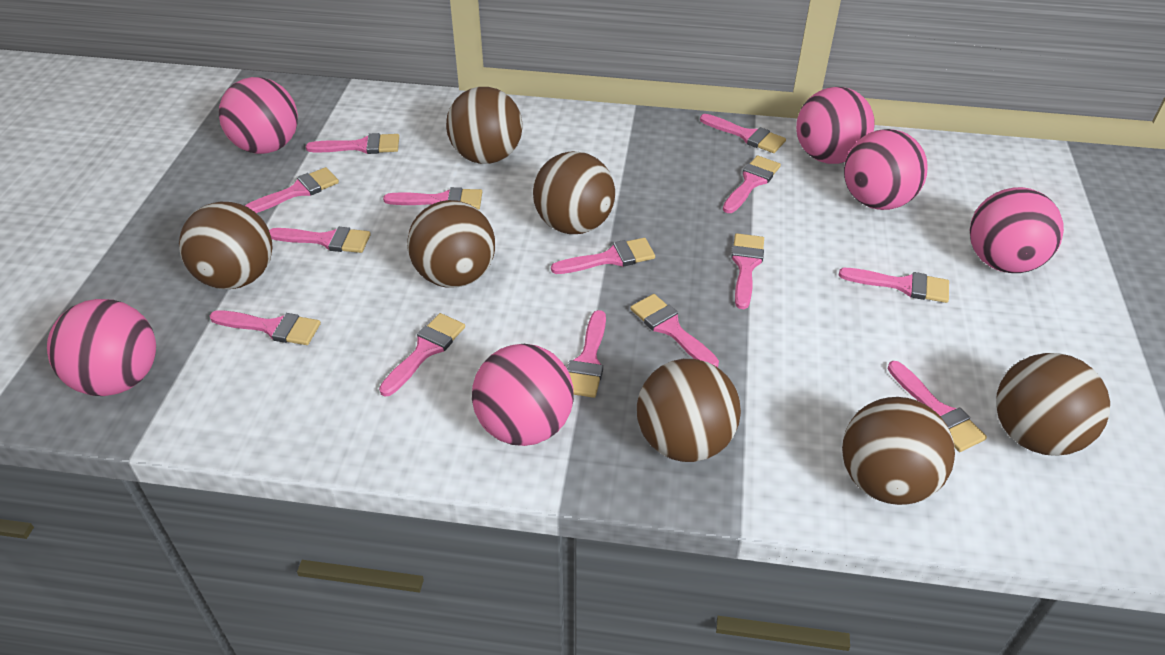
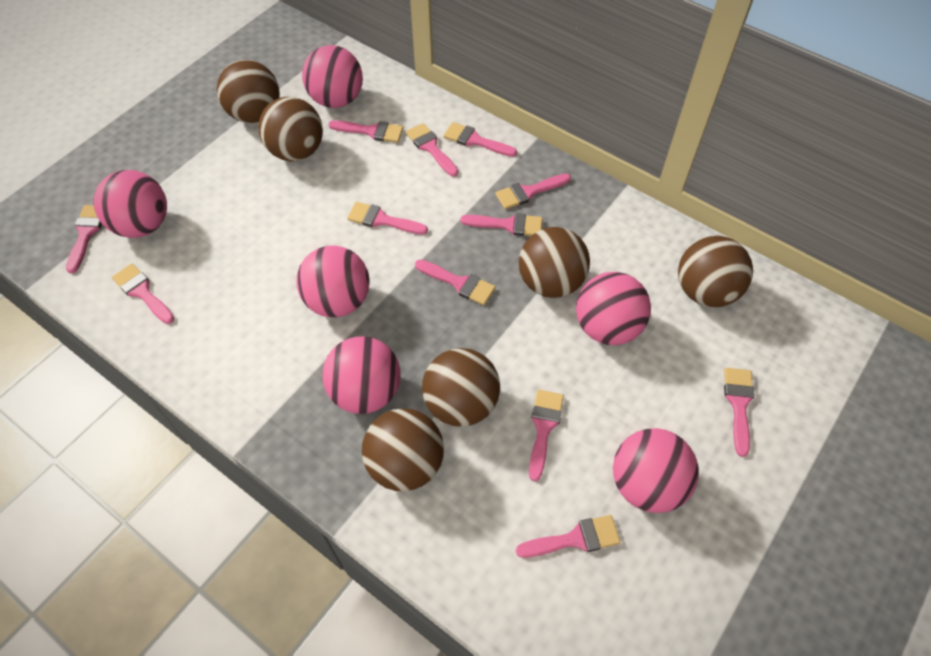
brown ball: 7 -> 6
pink brush: 14 -> 12

